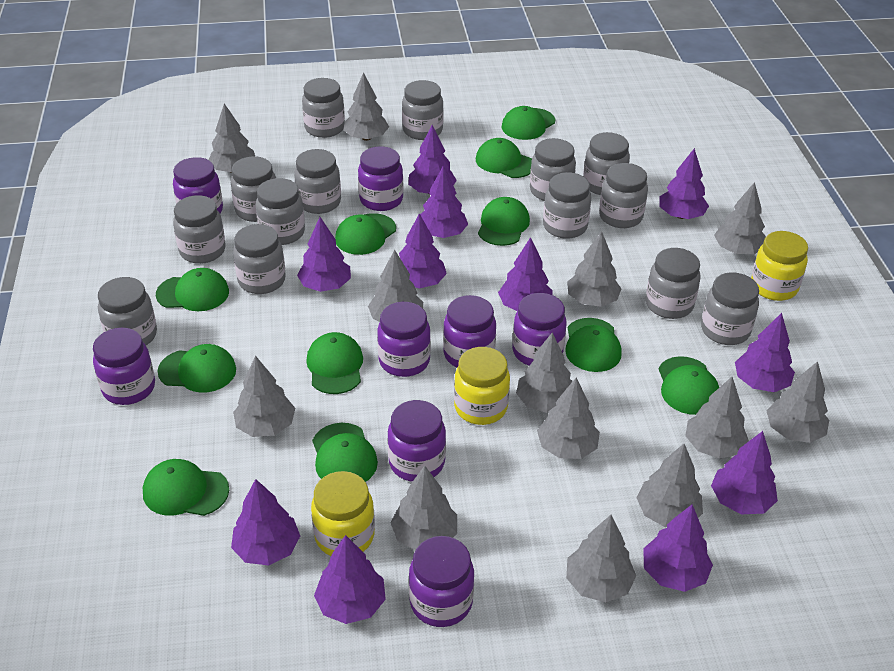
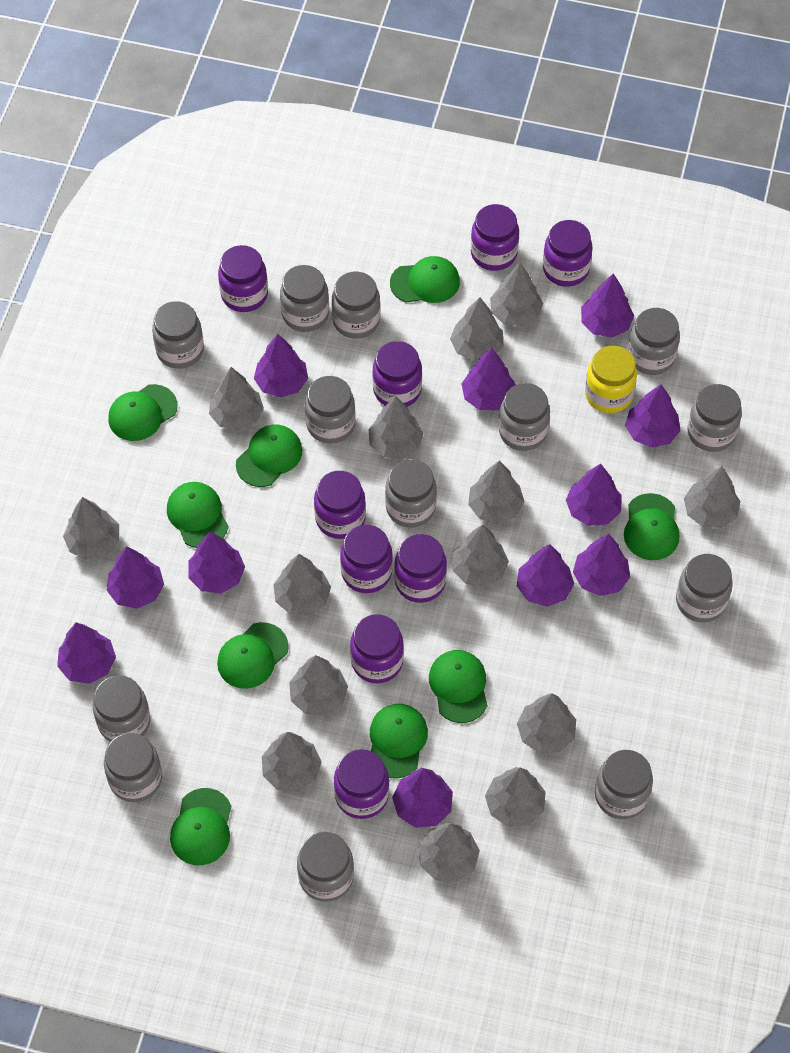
green cap: 11 -> 9
grey jar: 14 -> 13
grey tree: 13 -> 14
purple jar: 8 -> 9
yellow jar: 3 -> 1

